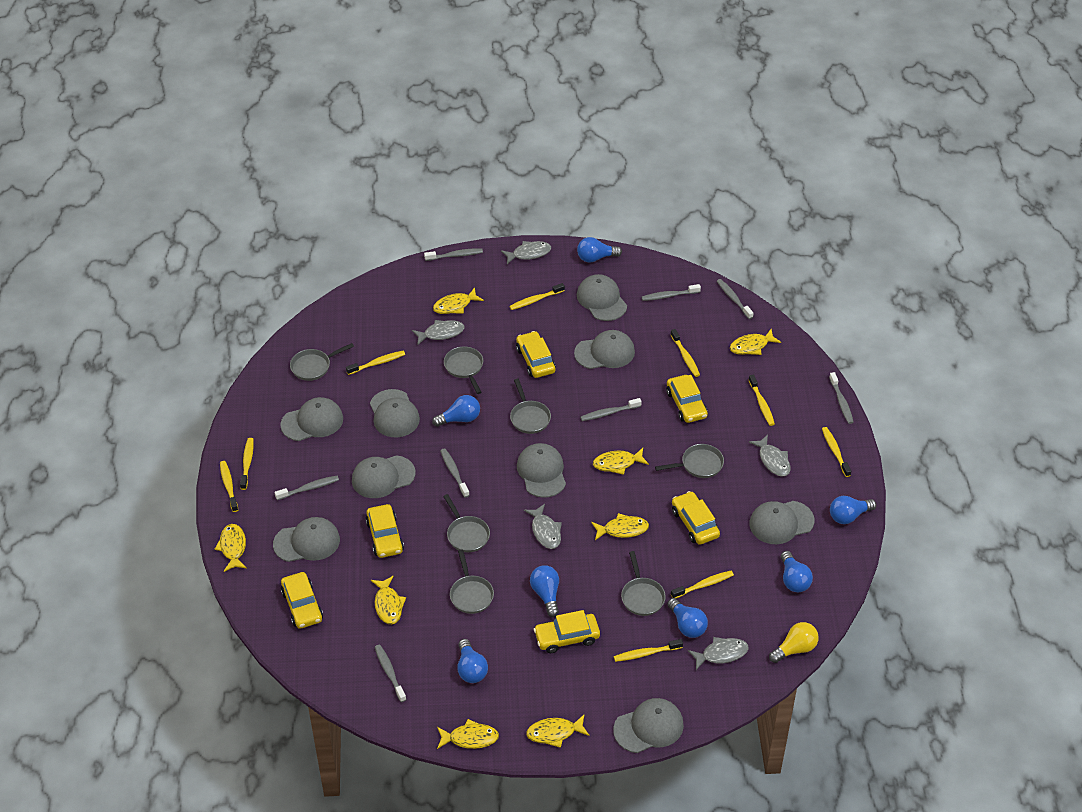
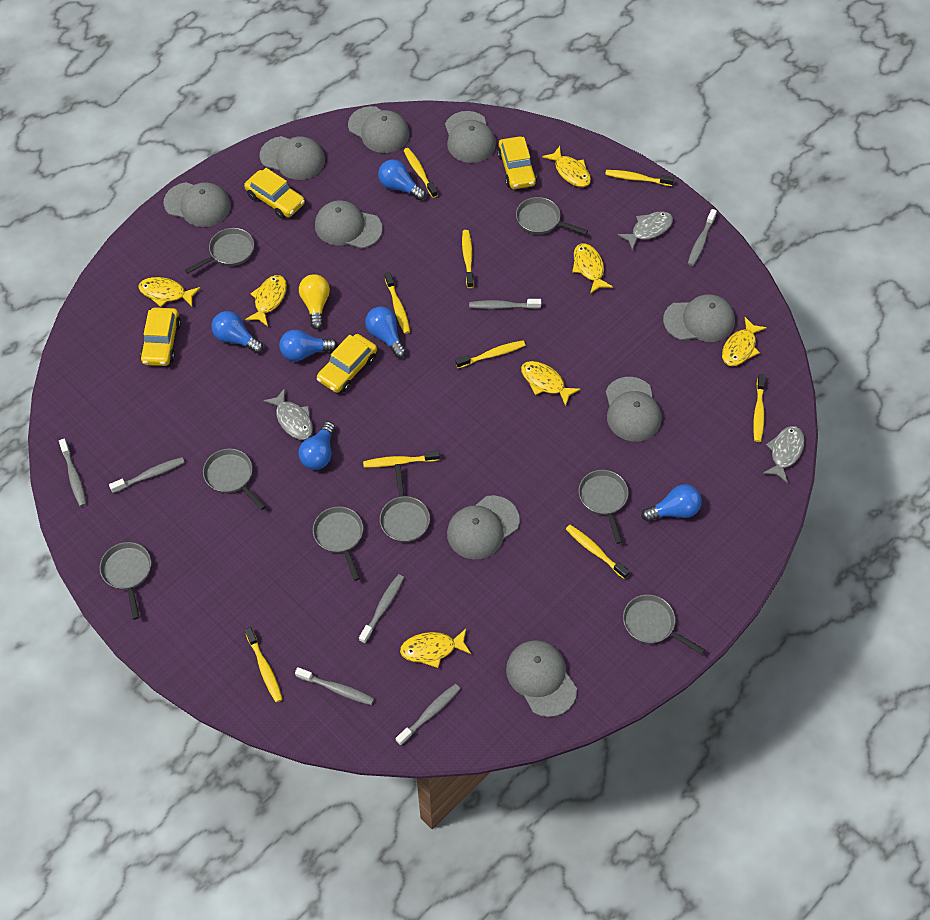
blue light bulb: 7 -> 6
grey fish: 5 -> 3
grey pan: 7 -> 8
grey toothbrush: 8 -> 7
yellow car: 6 -> 4
yellow fish: 8 -> 7

